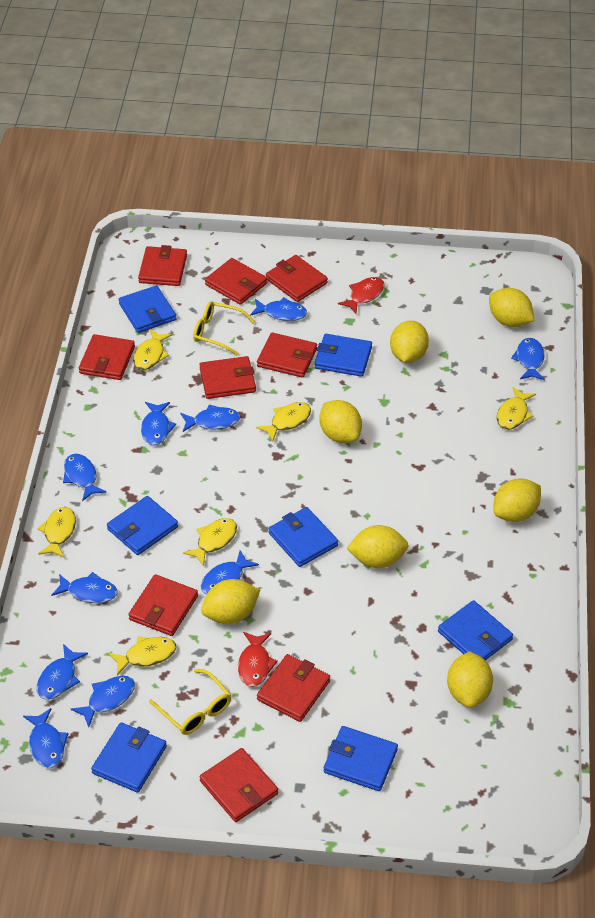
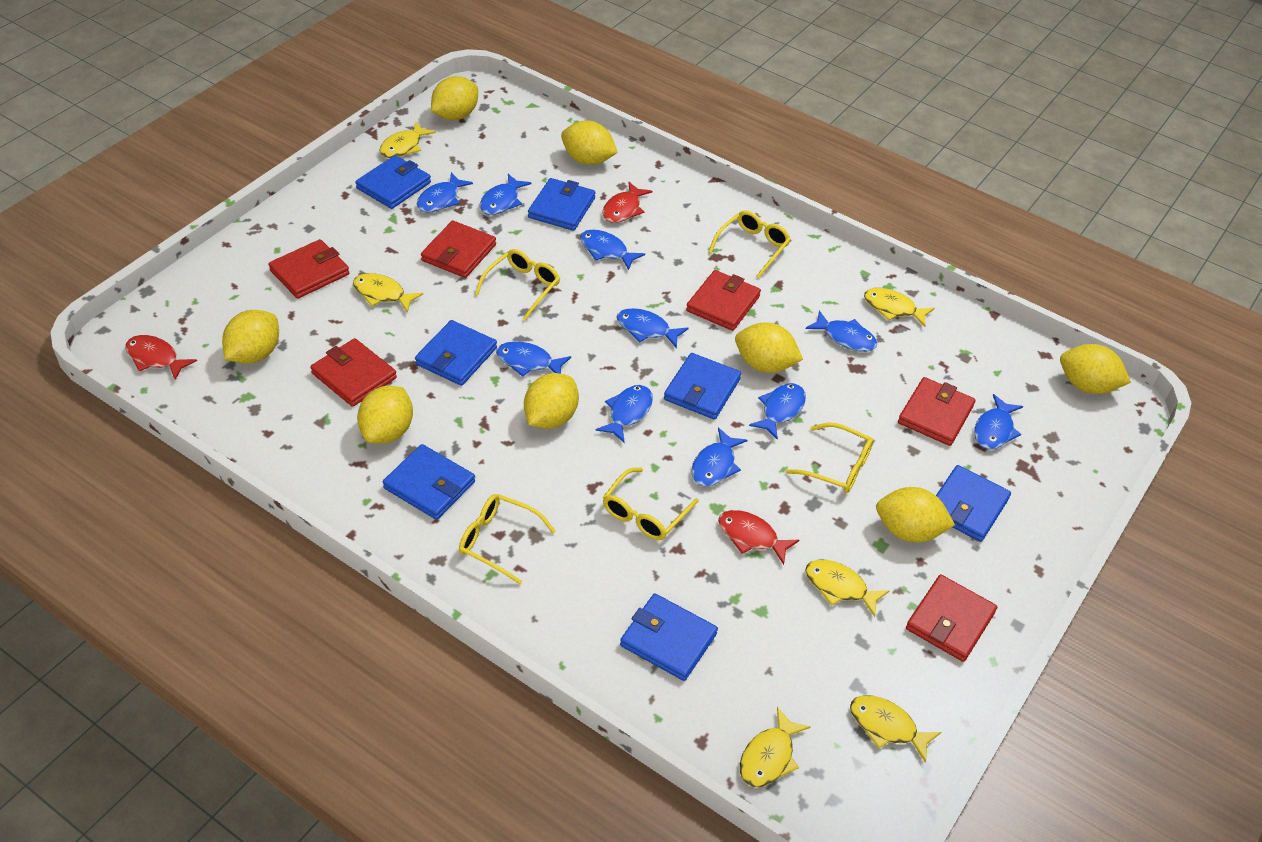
red fish: 2 -> 3
red wallet: 9 -> 6
yellow glasses: 2 -> 5
yellow lemon: 7 -> 8

